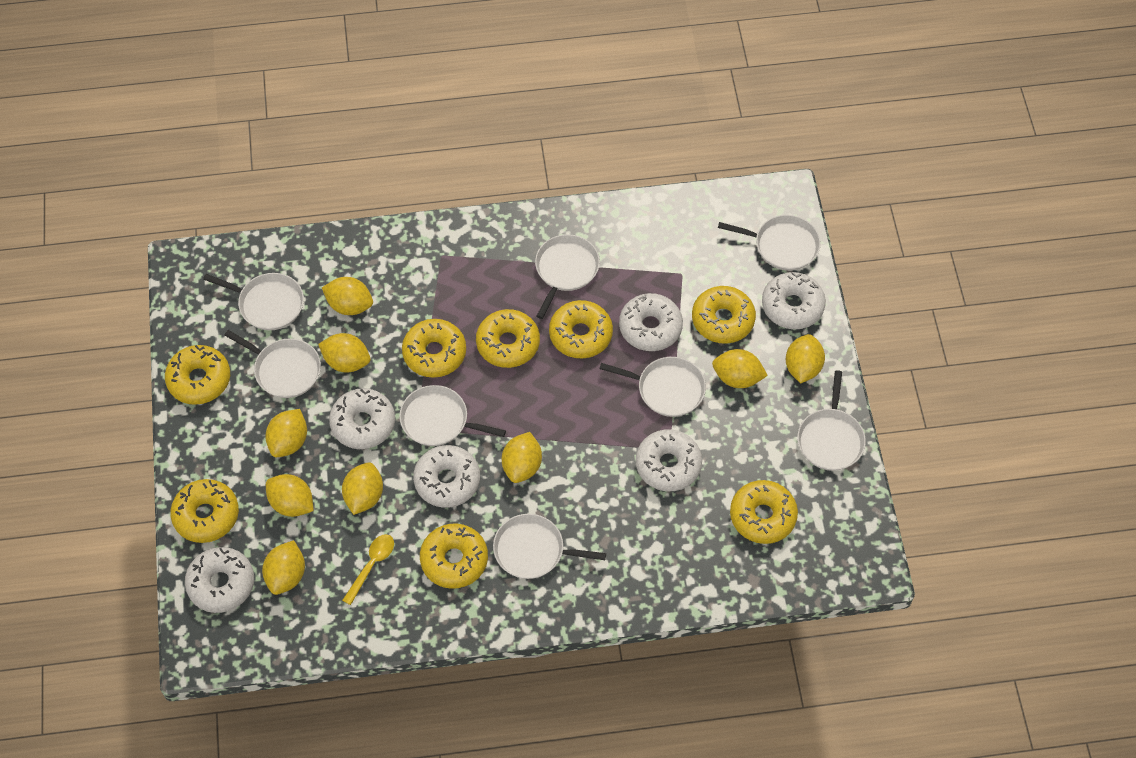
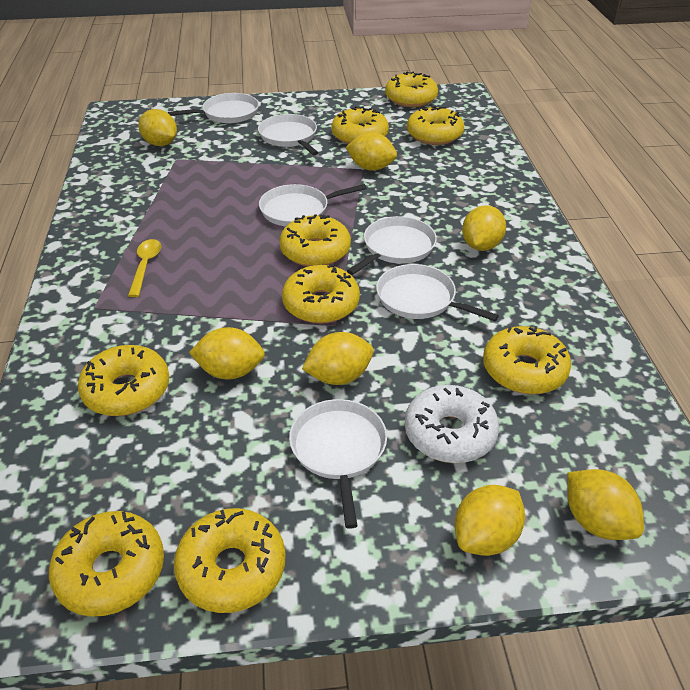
white donut: 6 -> 1
white pan: 8 -> 6
yellow donut: 8 -> 9
yellow lemon: 9 -> 7

